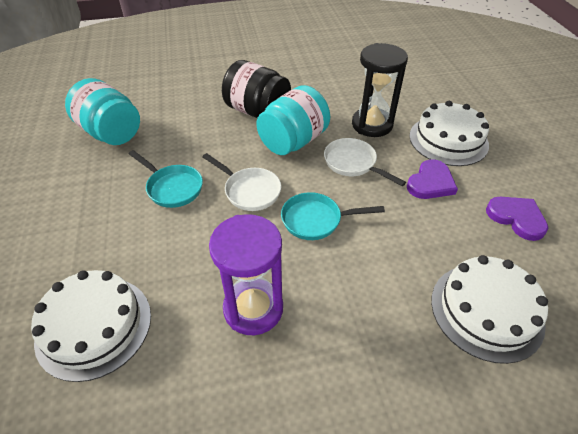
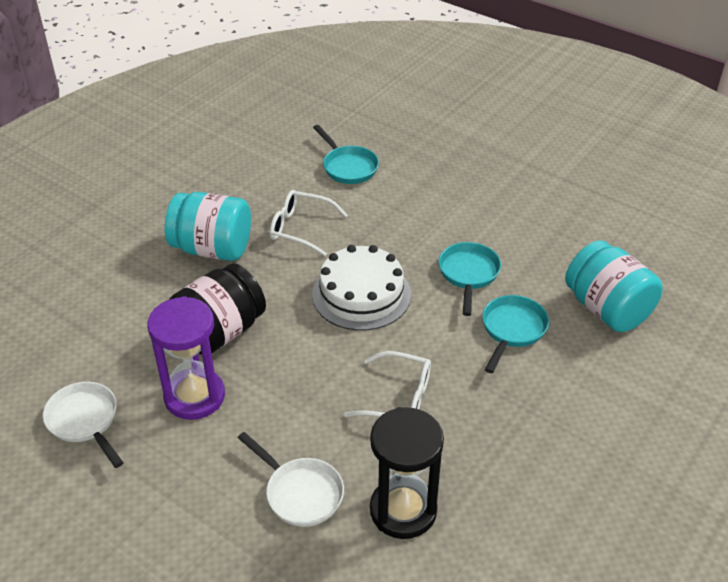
purple heart: 2 -> 0
turquoise pan: 2 -> 3
white cake: 3 -> 1
white glasses: 0 -> 2

